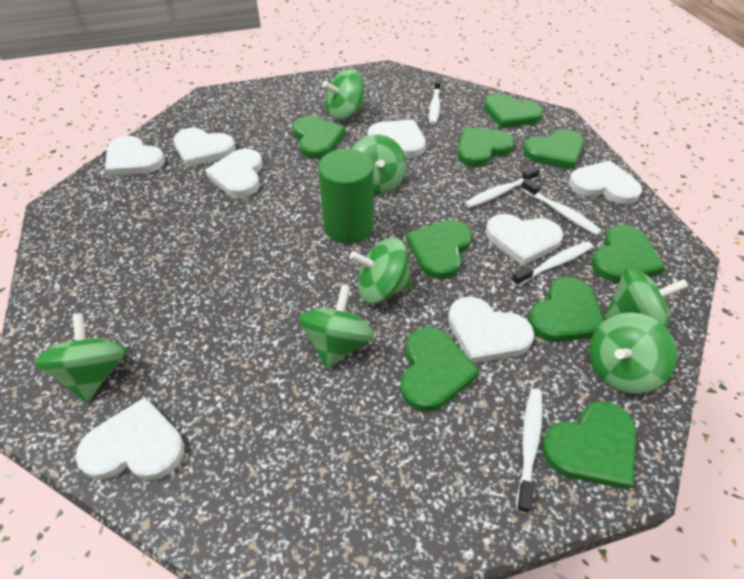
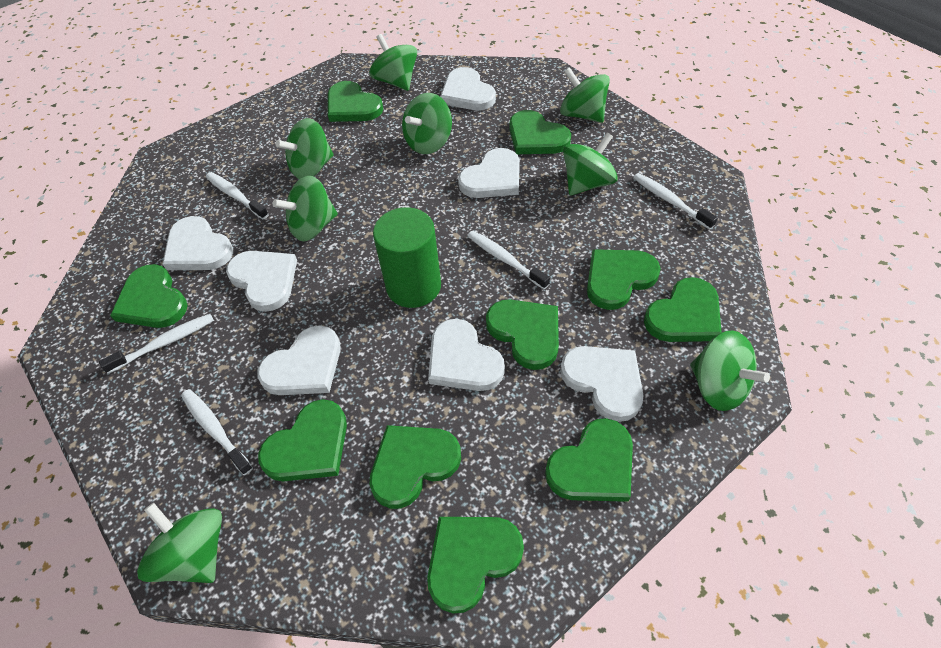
green heart: 9 -> 10
green spinning top: 7 -> 8
white heart: 8 -> 7

